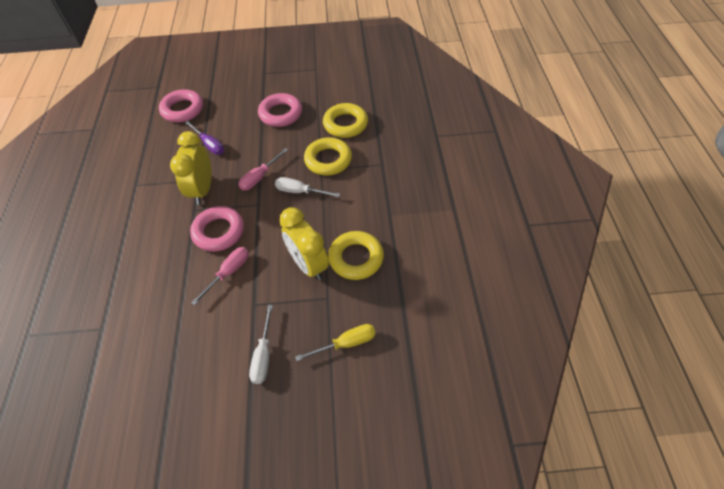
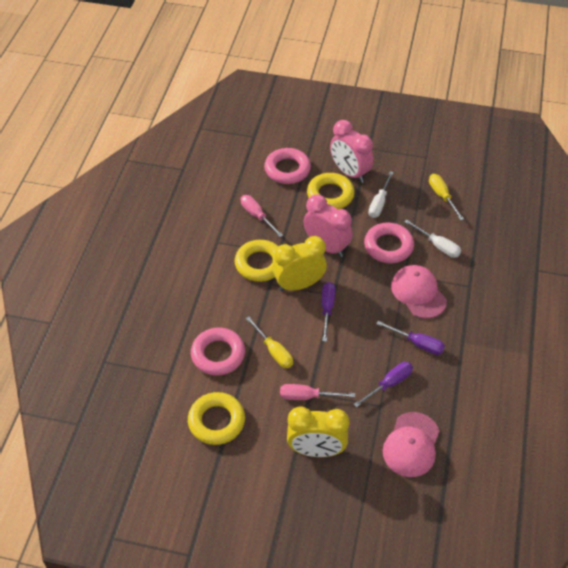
pink cap: 0 -> 2
pink clock: 0 -> 2
purple screwdriver: 1 -> 3
yellow screwdriver: 1 -> 2

